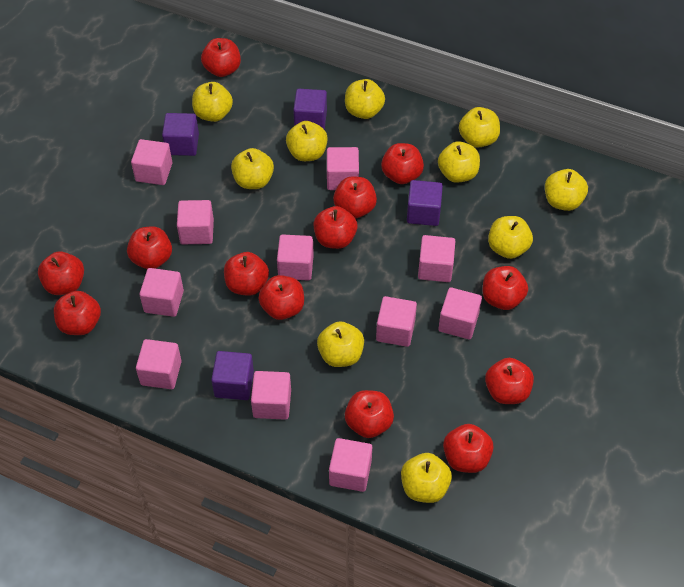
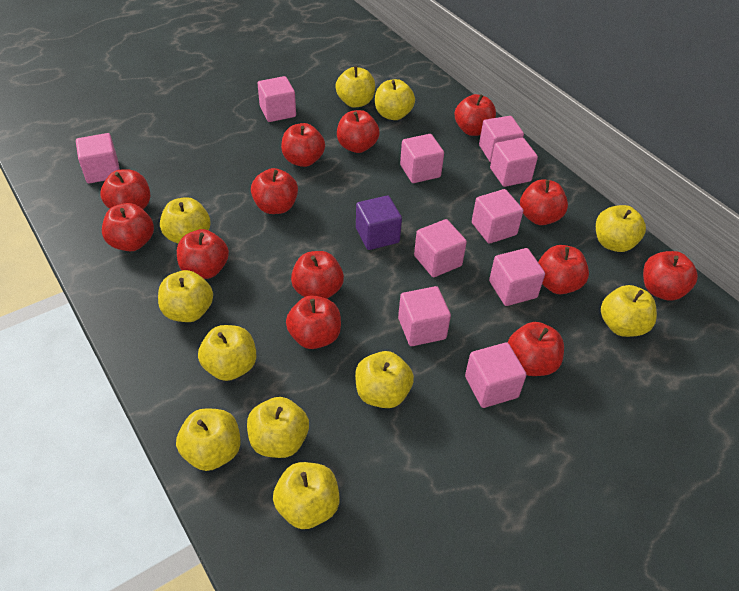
pink cube: 11 -> 10
purple cube: 4 -> 1
yellow apple: 10 -> 11

